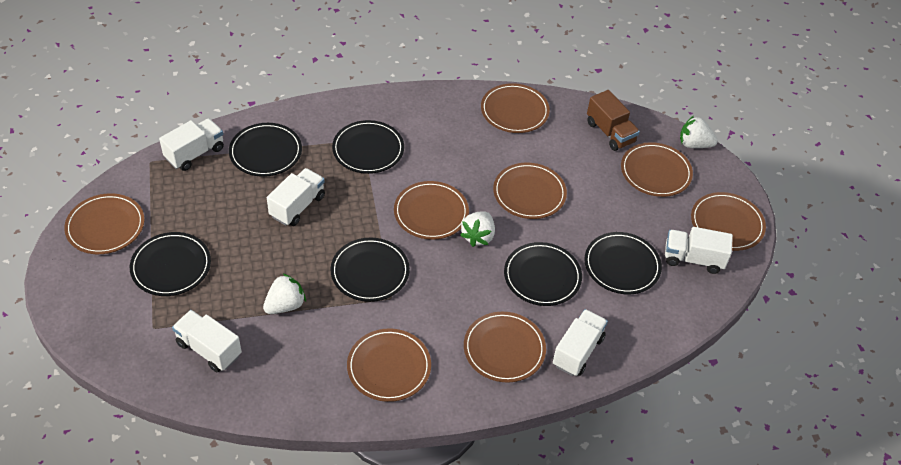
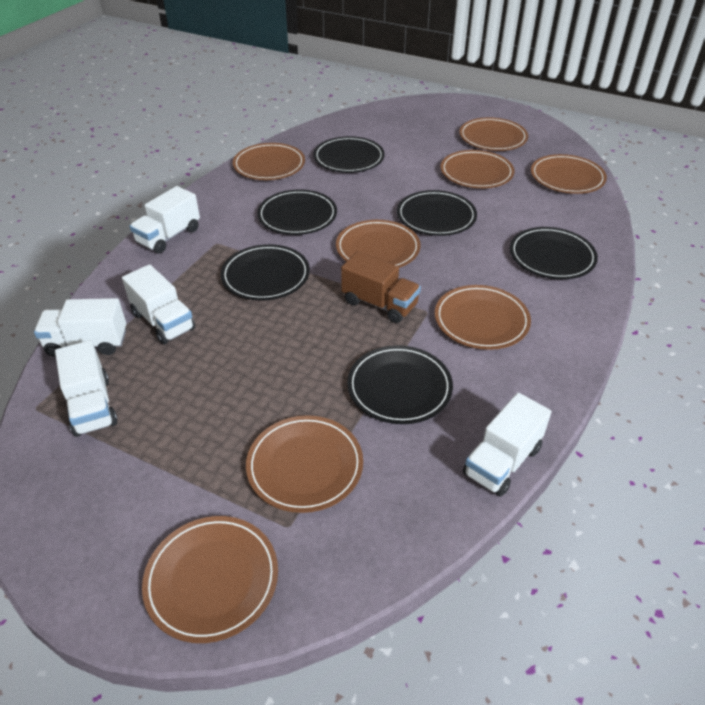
white strawberry: 3 -> 0

